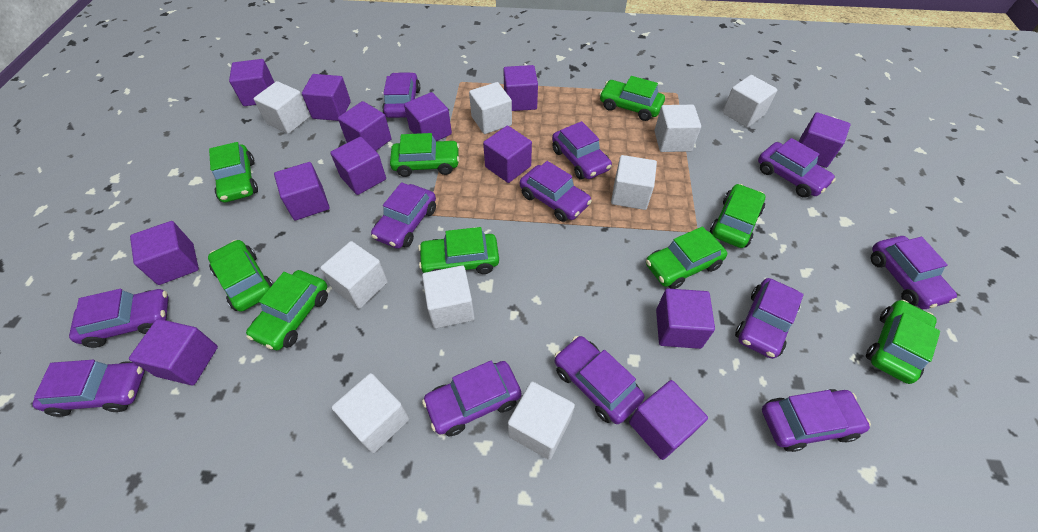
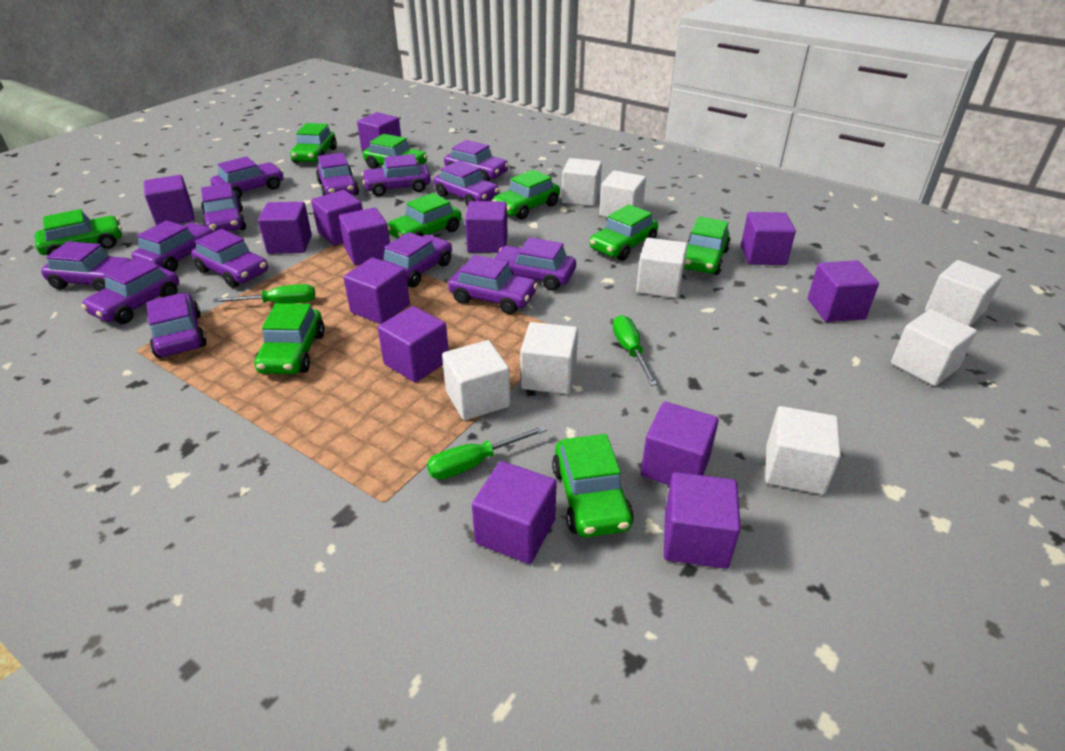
green screwdriver: 0 -> 3
purple car: 12 -> 14
white cube: 9 -> 8

